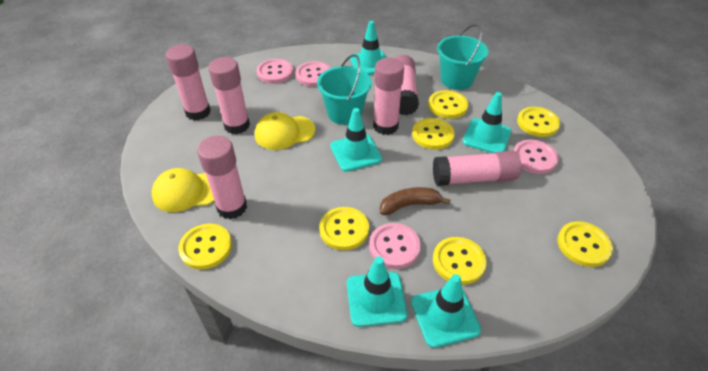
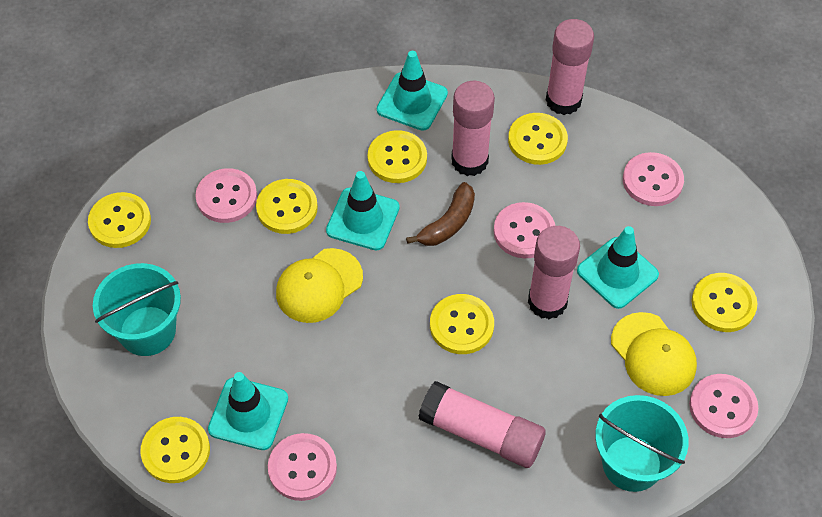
pink button: 4 -> 5
pink glue stick: 6 -> 4
turquoise traffic cone: 5 -> 4

